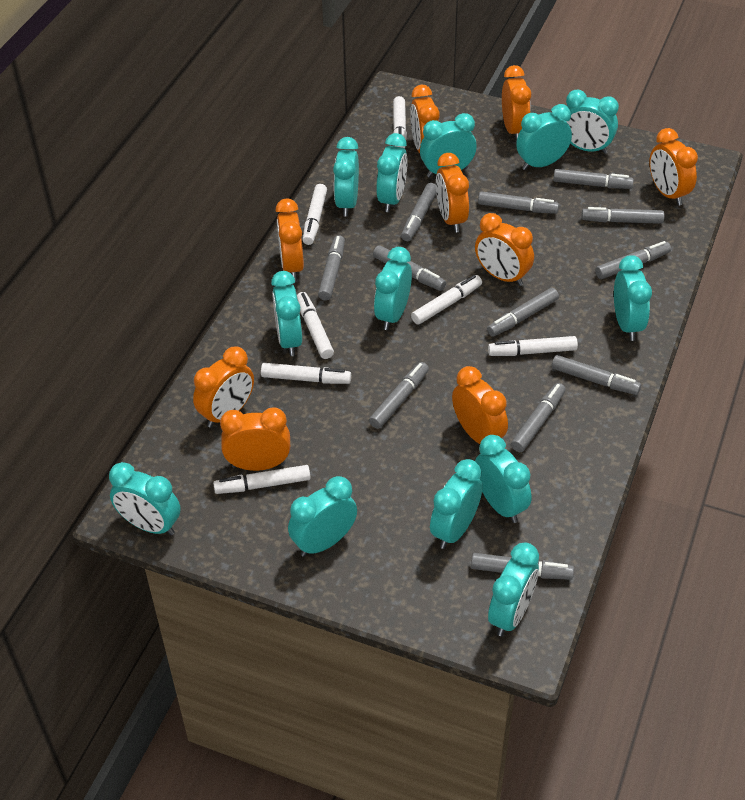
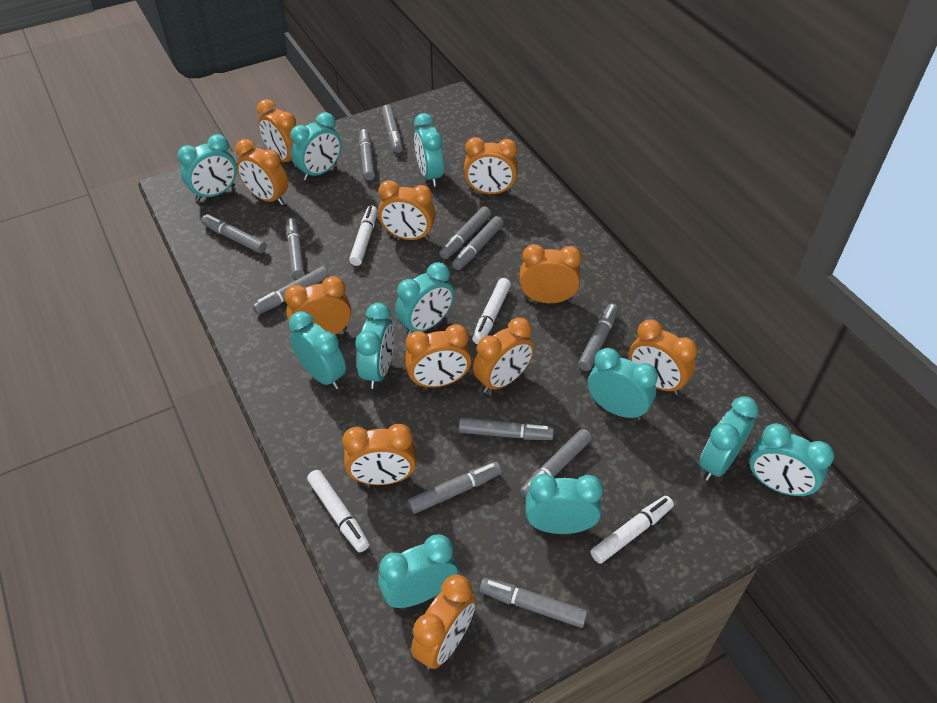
orange clock: 9 -> 11
turquoise clock: 13 -> 11
white marker: 7 -> 4

